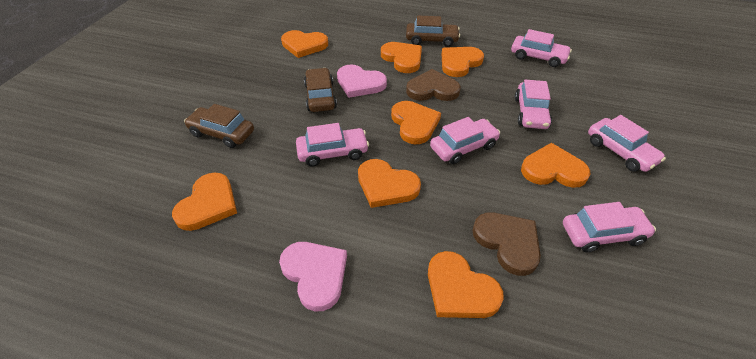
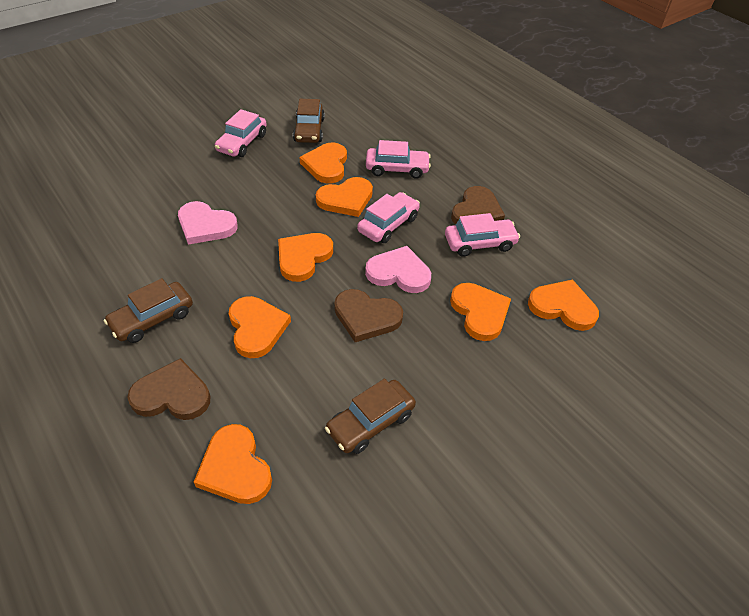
brown heart: 2 -> 3
orange heart: 8 -> 7
pink car: 6 -> 4

